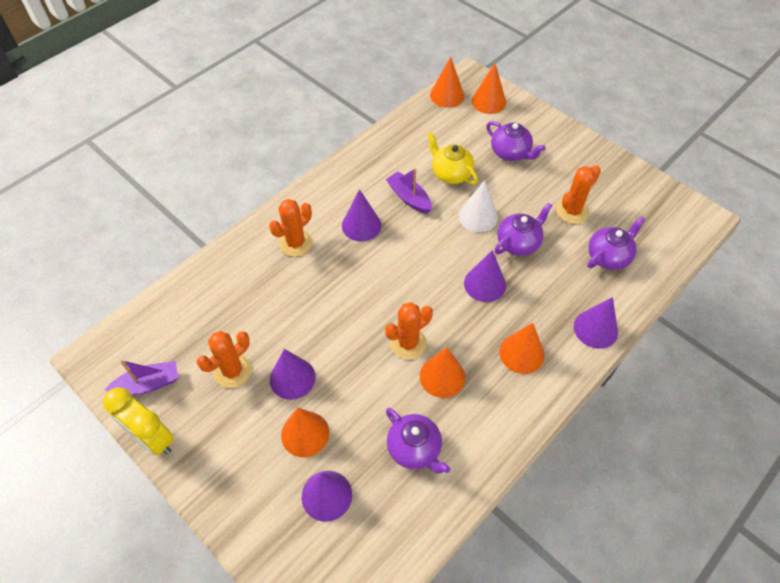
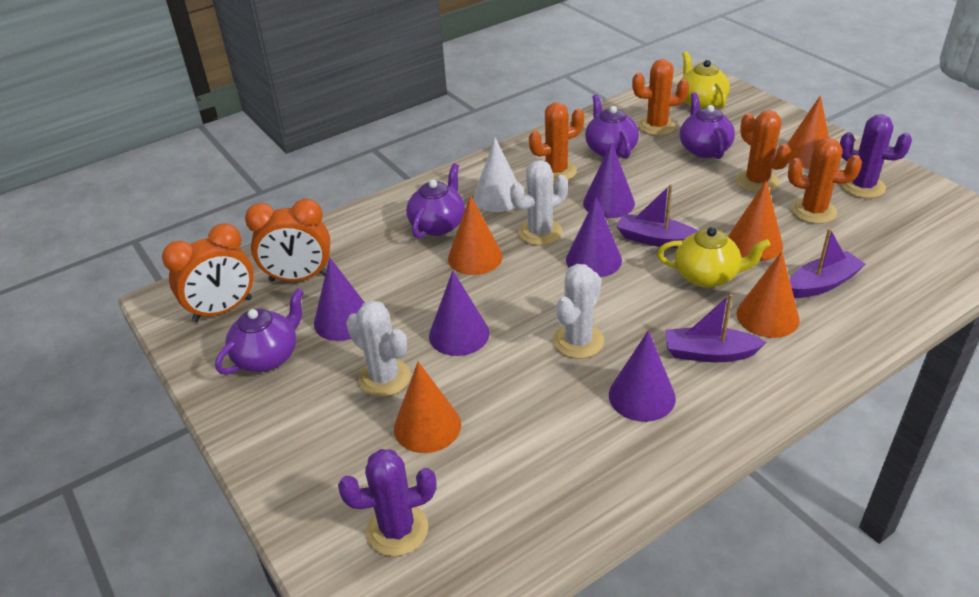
orange clock: 0 -> 2
purple boat: 2 -> 3
purple cactus: 0 -> 2
white cactus: 0 -> 3
yellow clock: 1 -> 0
yellow teapot: 1 -> 2

